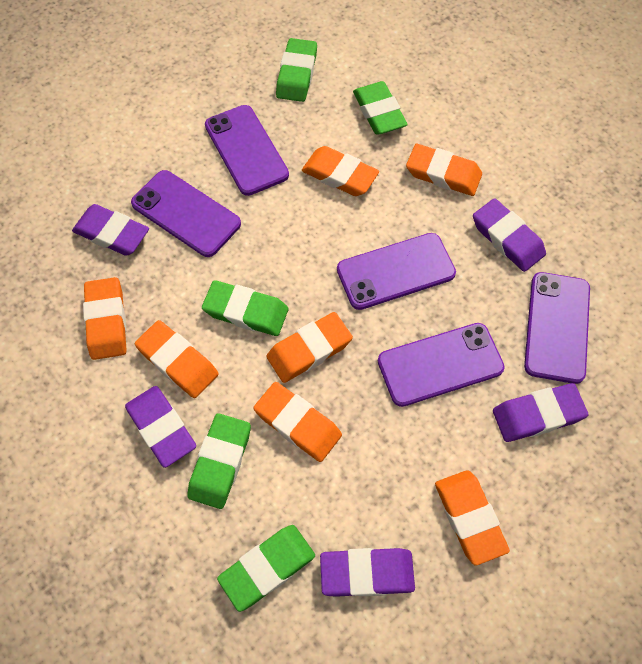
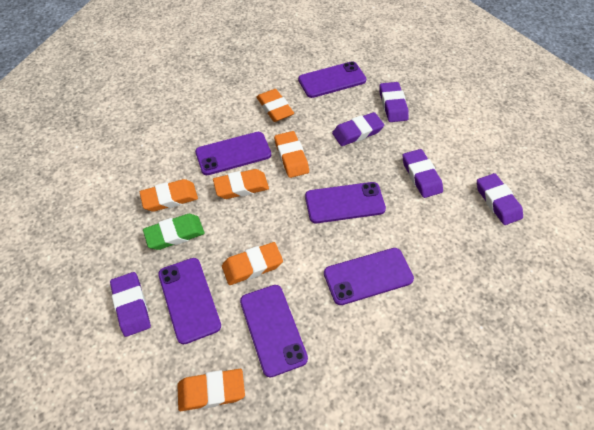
green eraser: 5 -> 1
orange eraser: 7 -> 6
purple phone: 5 -> 6

